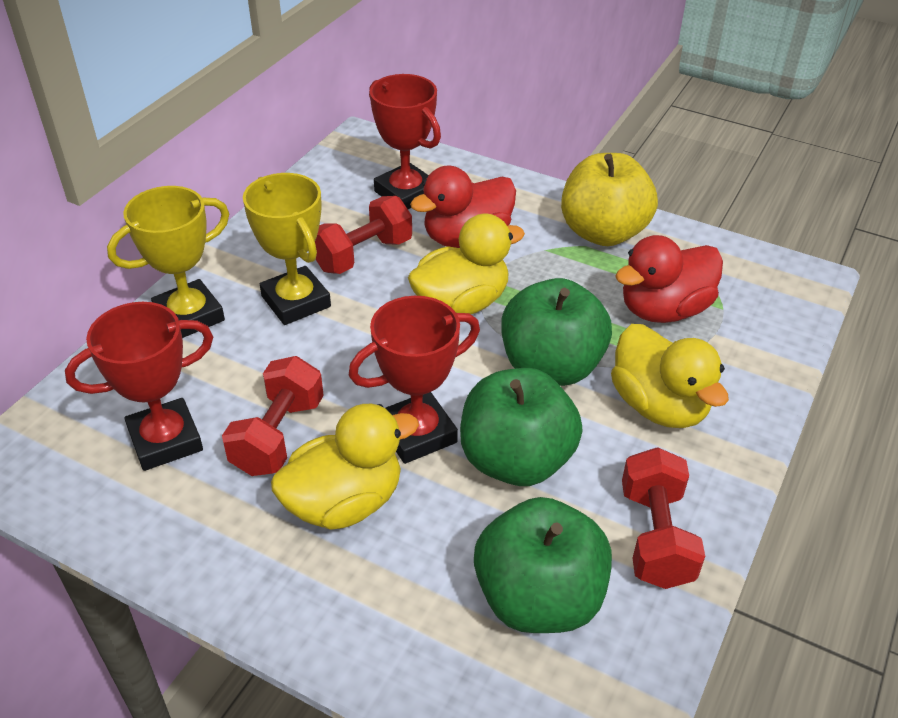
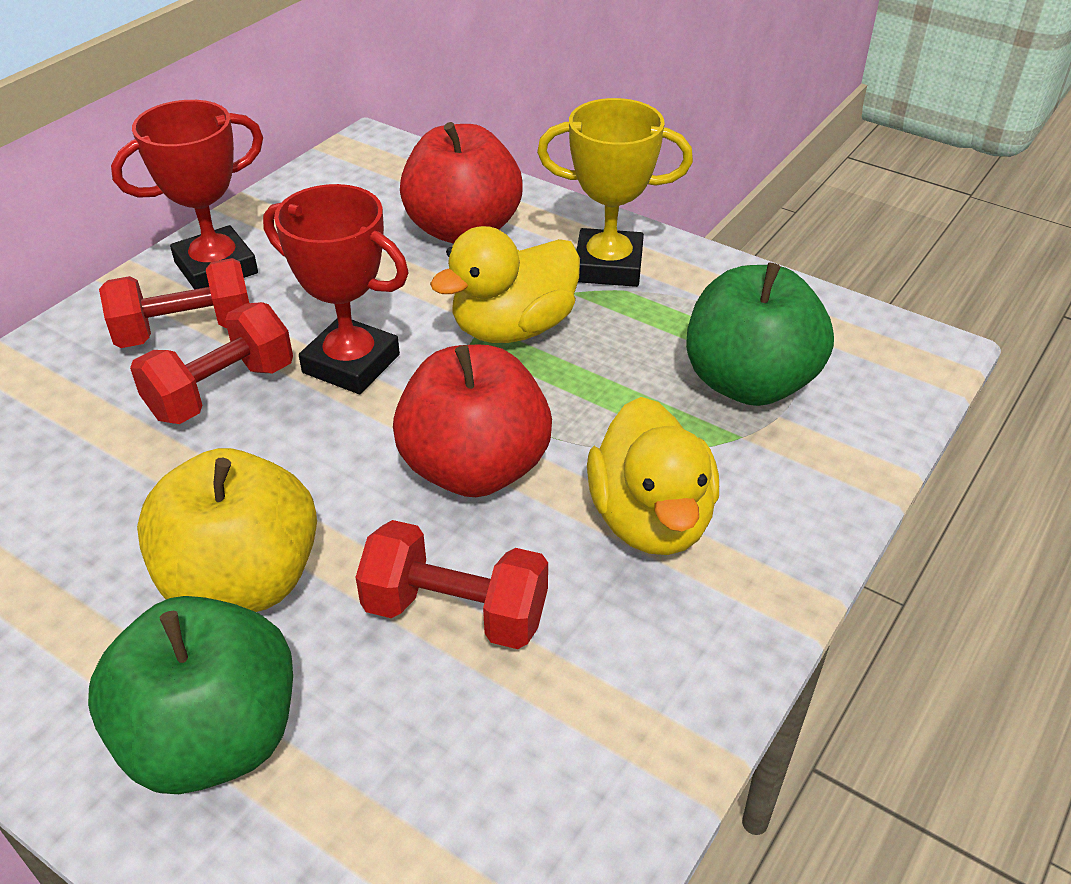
green apple: 3 -> 2
red apple: 0 -> 2
red duck: 2 -> 0
red trophy: 3 -> 2
yellow duck: 3 -> 2
yellow trophy: 2 -> 1

